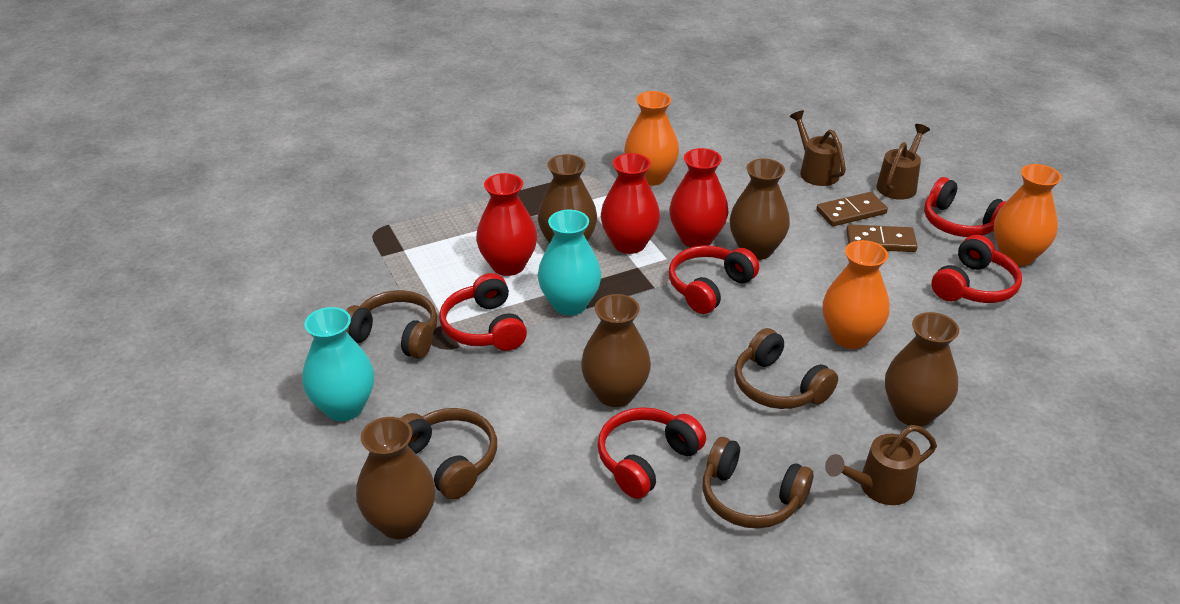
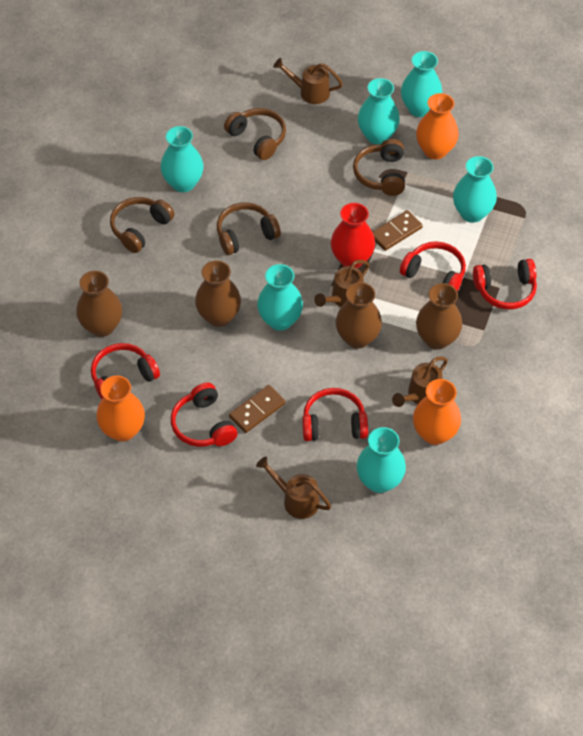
brown vase: 5 -> 4
brown watering can: 3 -> 4
red vase: 3 -> 1
turquoise vase: 2 -> 6

